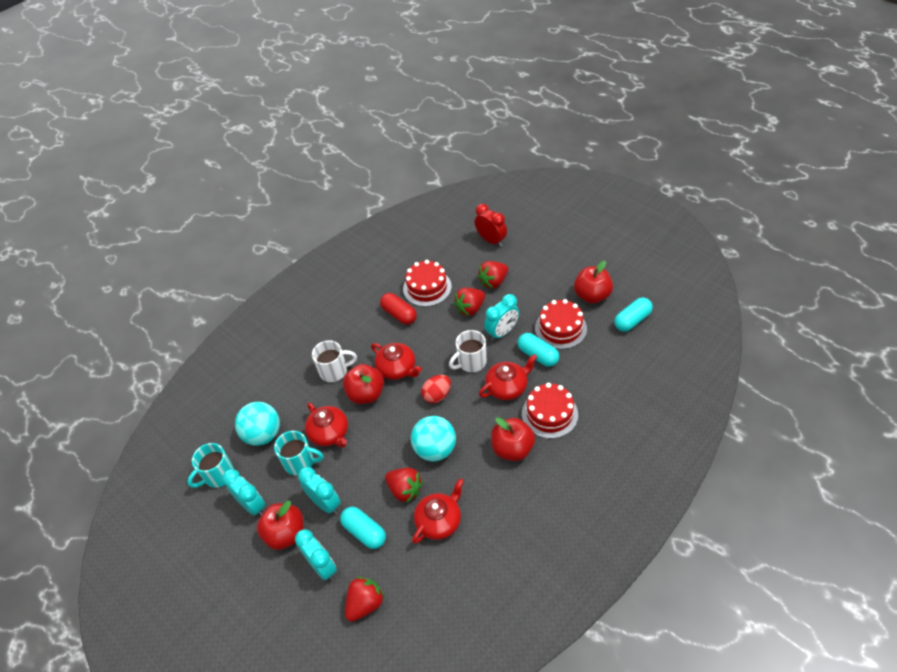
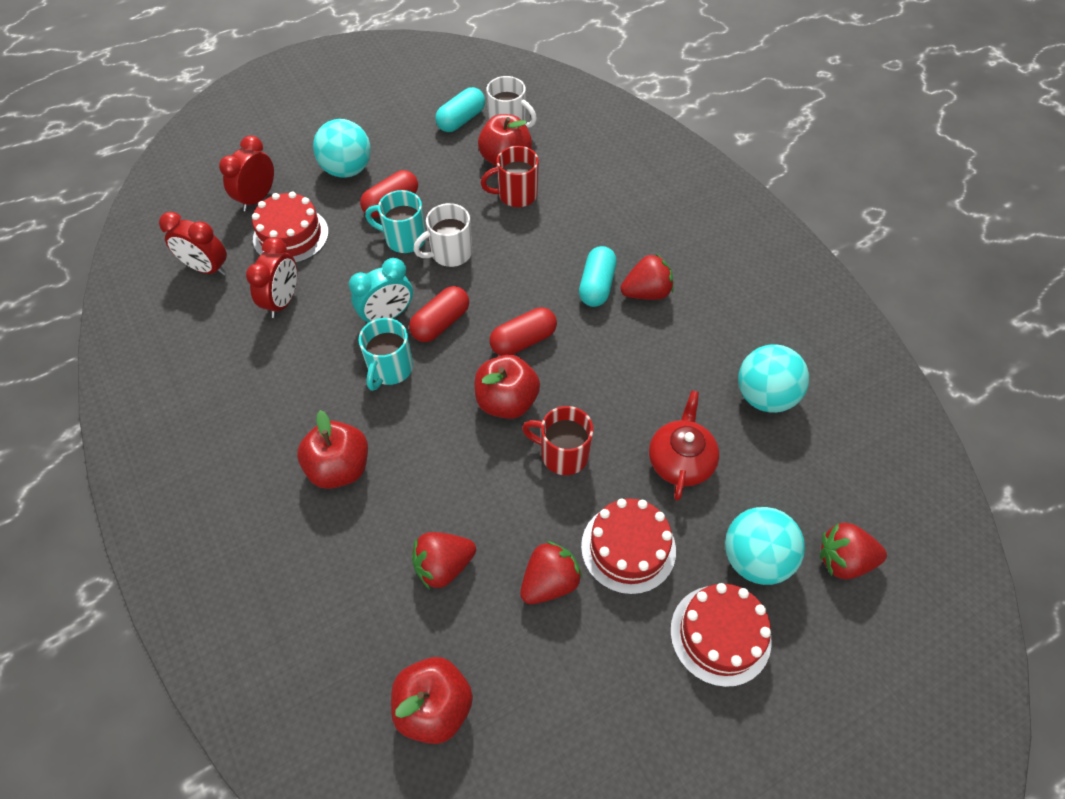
red capsule: 1 -> 3
red clock: 1 -> 3
red egg: 1 -> 0
red mug: 0 -> 2
red teapot: 4 -> 1
turquoise ball: 2 -> 3
turquoise capsule: 3 -> 2
turquoise clock: 4 -> 1

